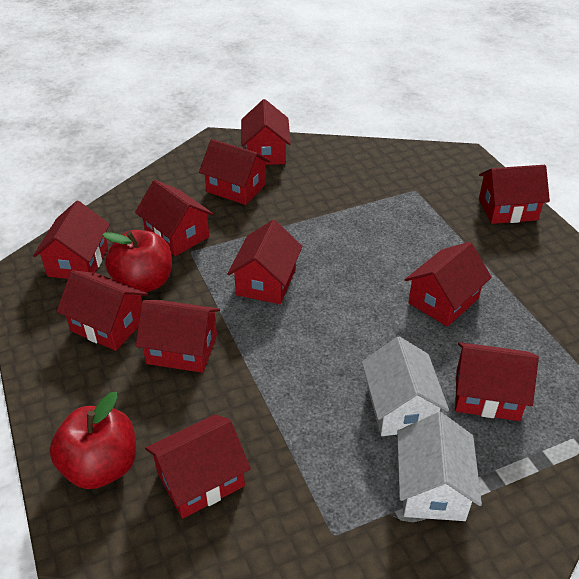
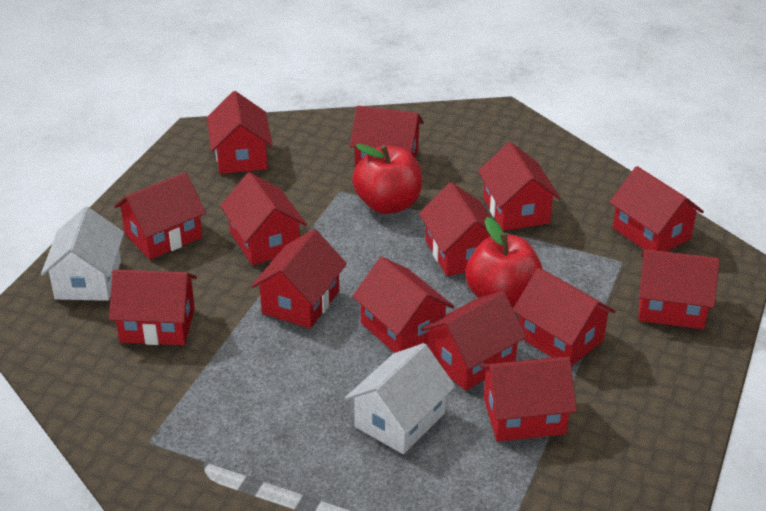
red house: 11 -> 14

